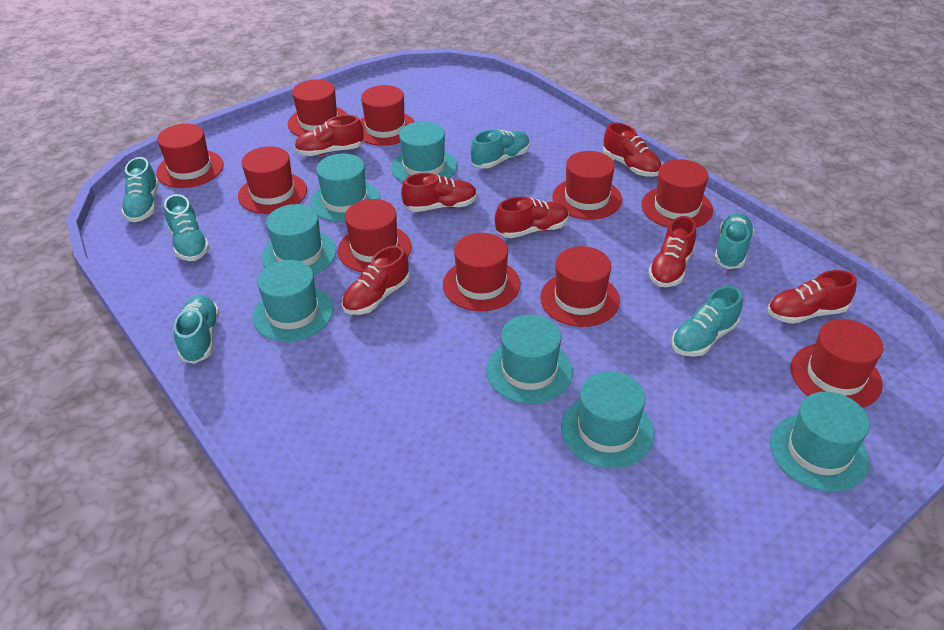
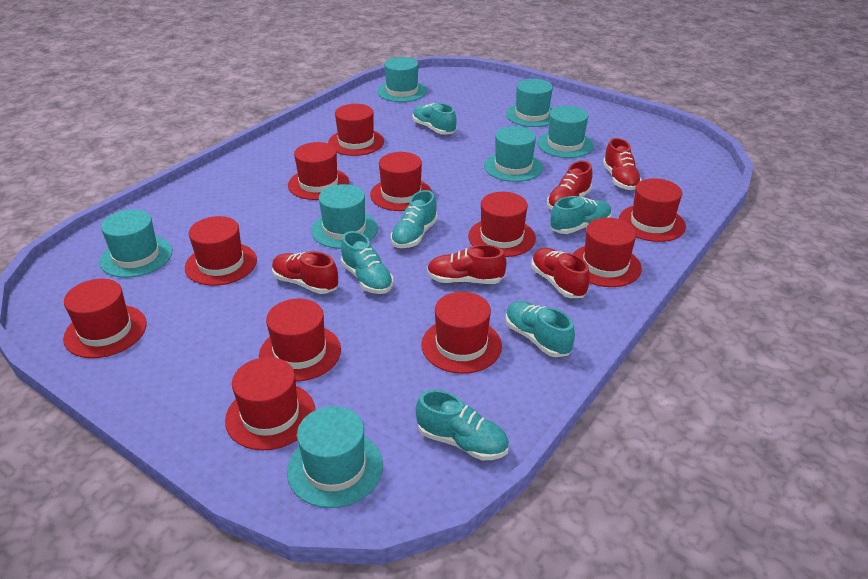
red hat: 10 -> 11
red shoe: 7 -> 5

